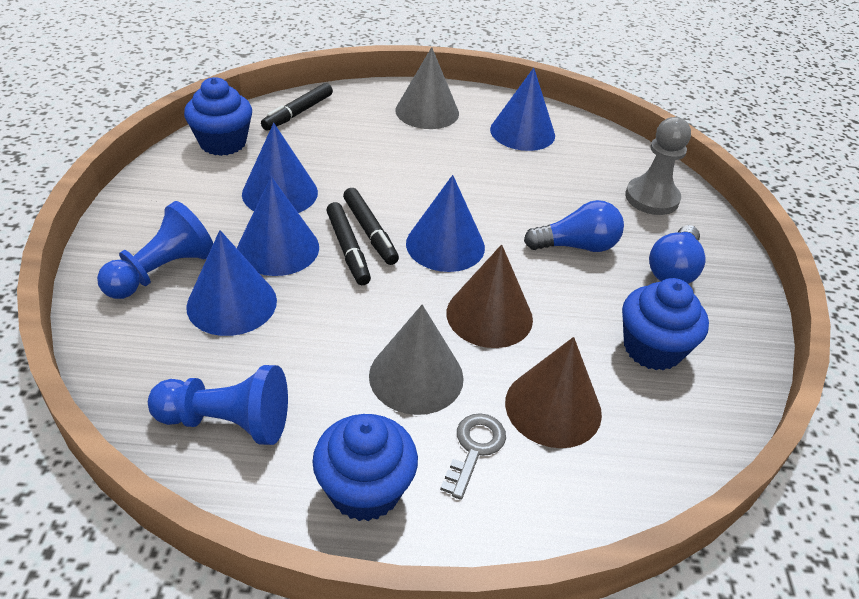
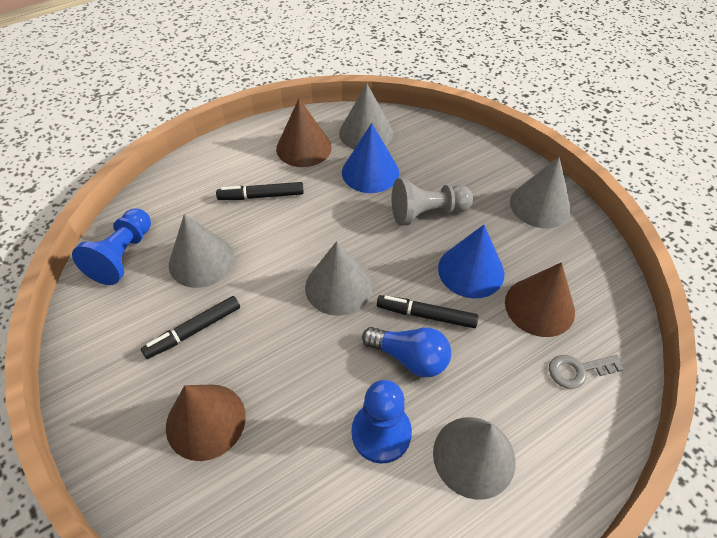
blue cone: 5 -> 2
blue cupcake: 3 -> 0
blue light bulb: 2 -> 1
brown cone: 2 -> 3
grey cone: 2 -> 5

